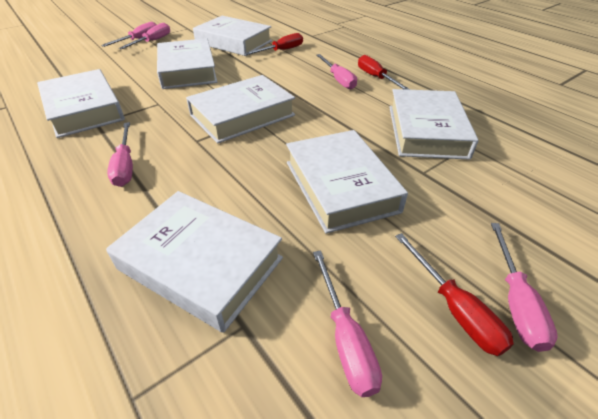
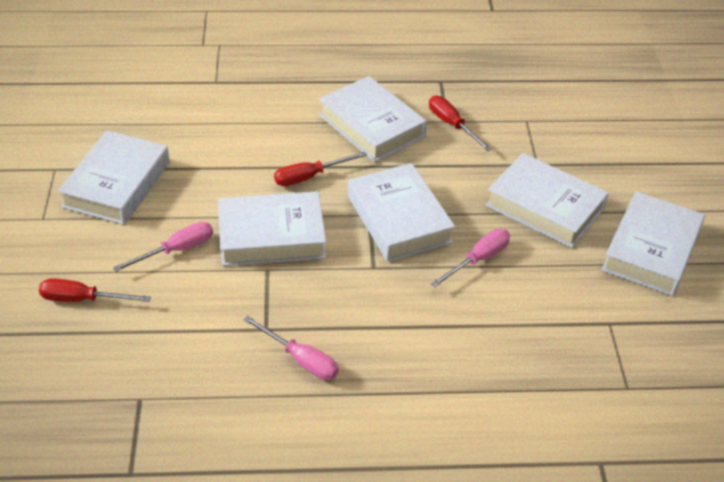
pink screwdriver: 6 -> 3
white book: 7 -> 6

